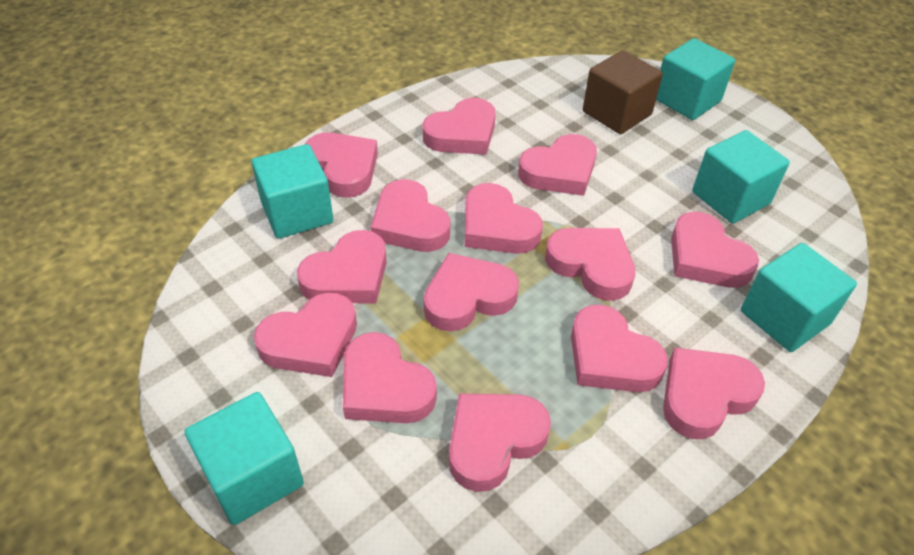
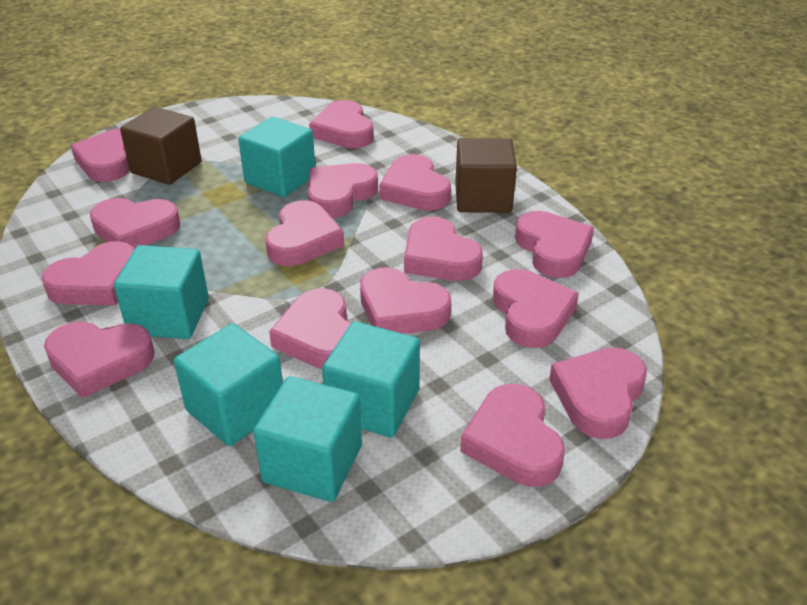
brown cube: 1 -> 2
pink heart: 14 -> 15

